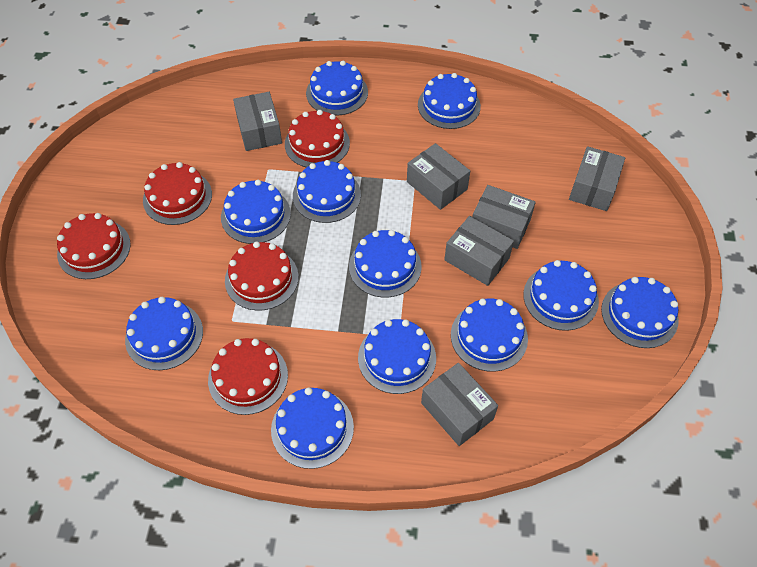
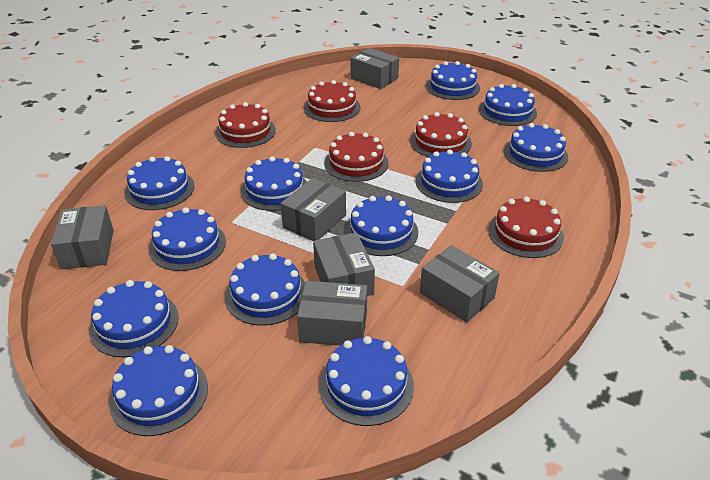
blue cake: 11 -> 12

